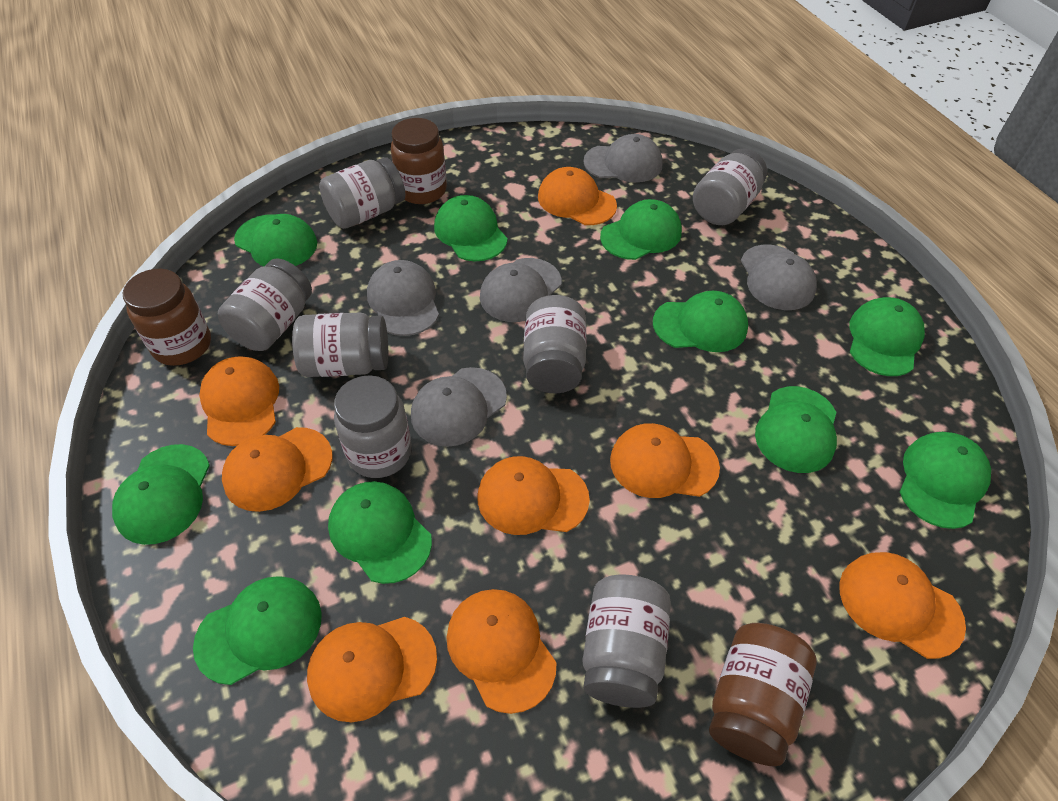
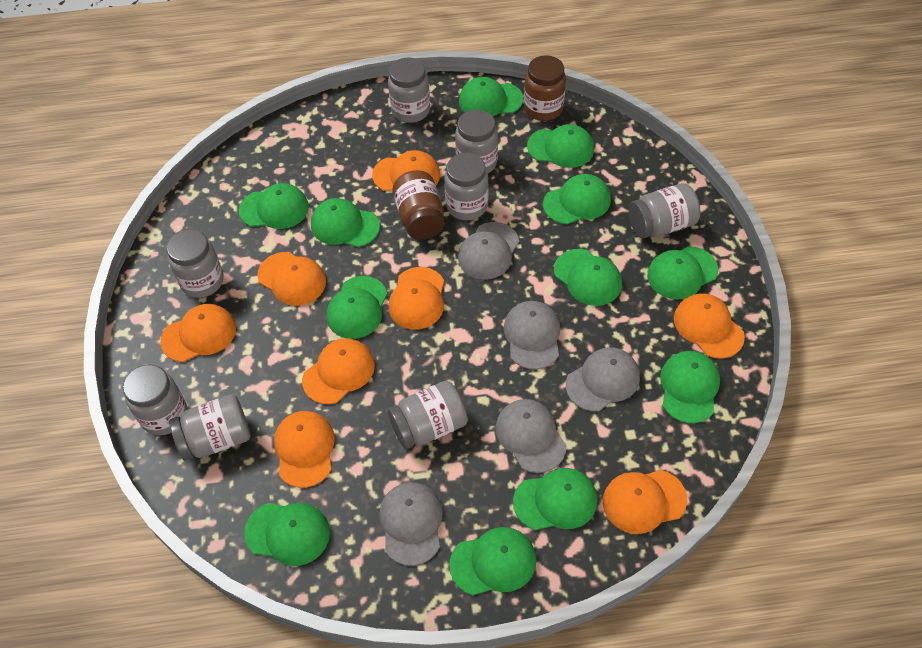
brown jar: 3 -> 2
green cap: 10 -> 12
grey jar: 7 -> 8

